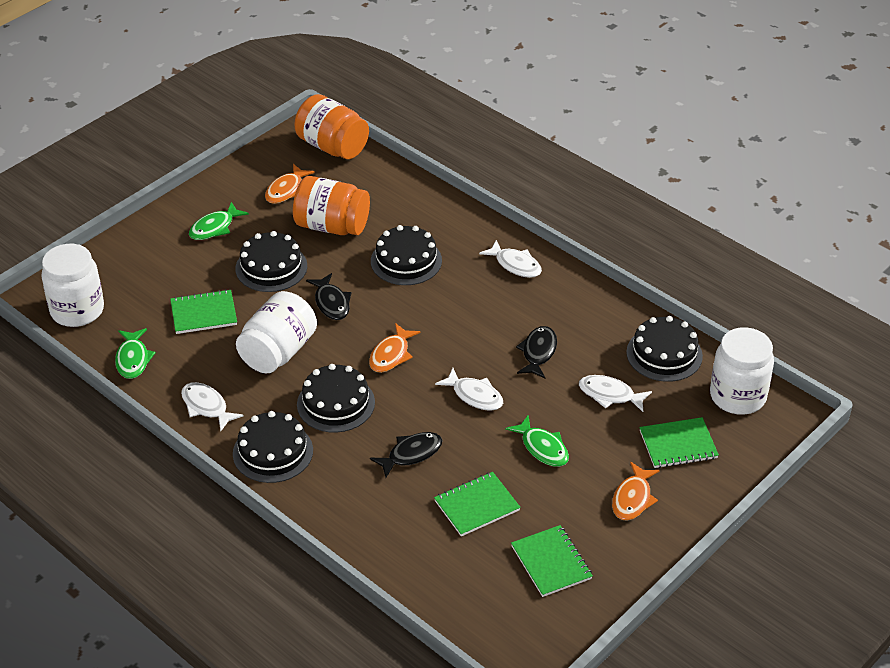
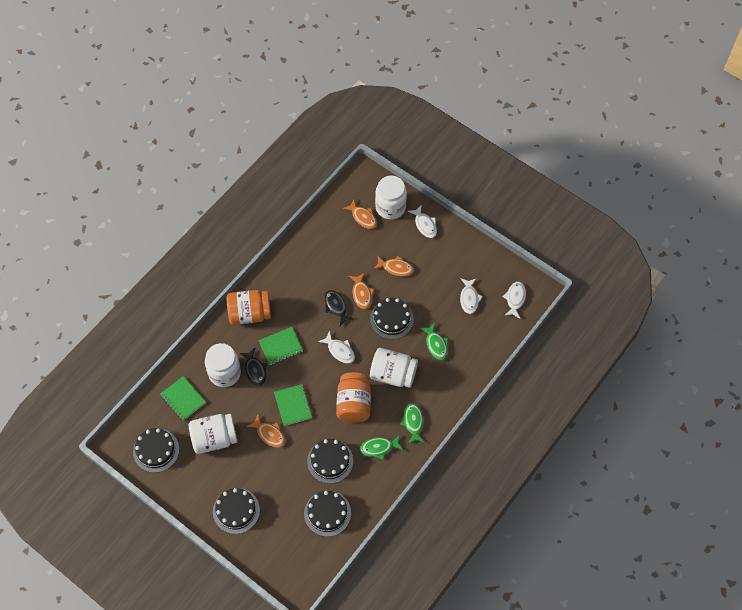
black fish: 3 -> 2
green notebook: 4 -> 3
orange fish: 3 -> 4
white jar: 3 -> 4

